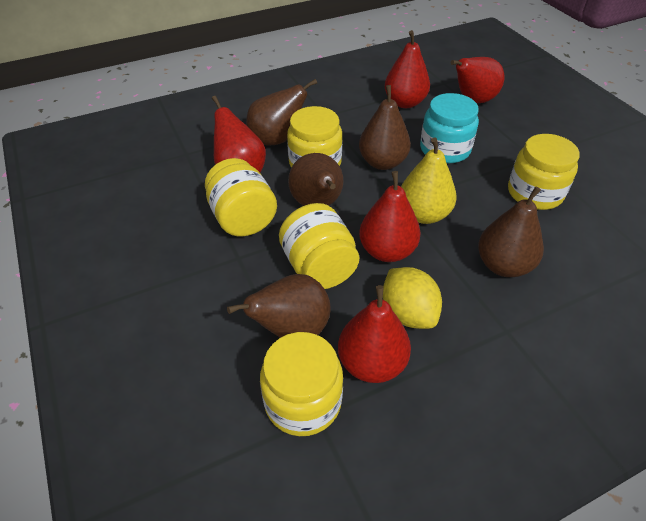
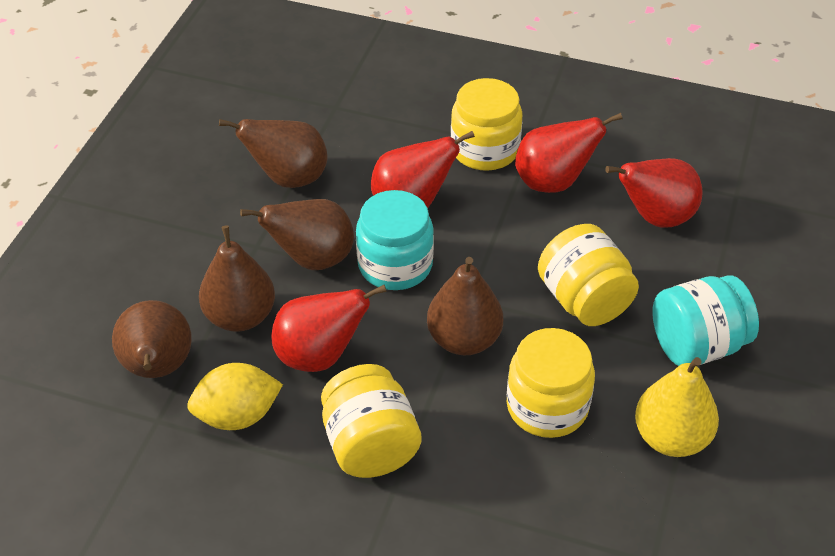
red pear: 5 -> 4
turquoise jar: 1 -> 2
yellow jar: 5 -> 4

